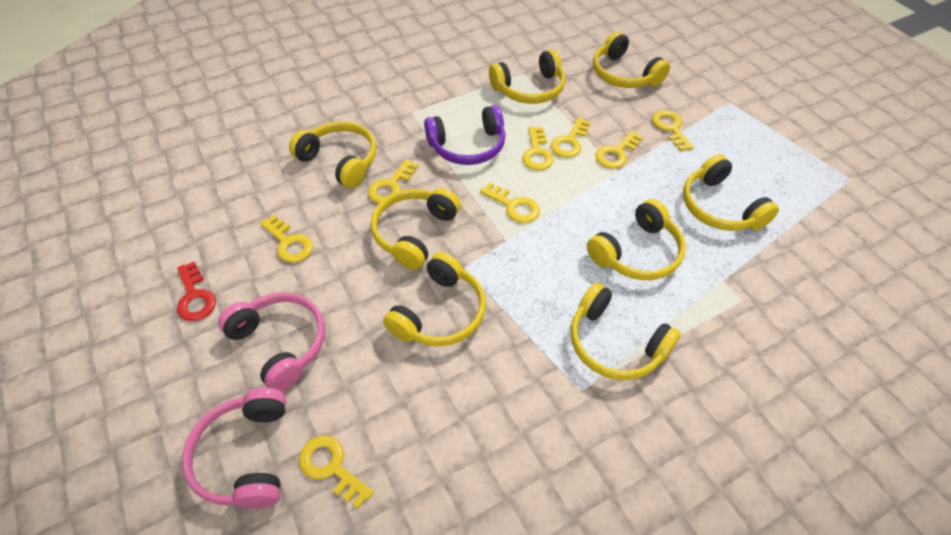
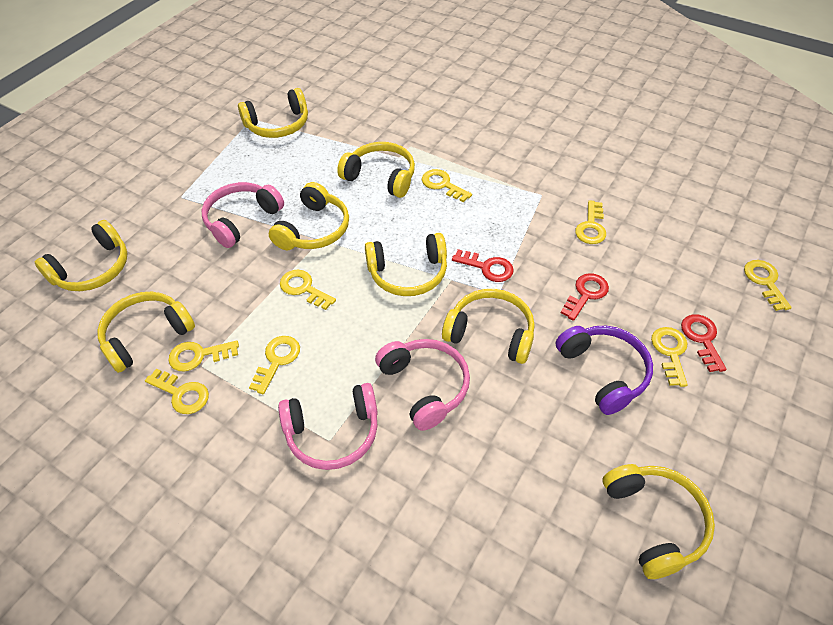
pink headphones: 2 -> 3
red key: 1 -> 3

